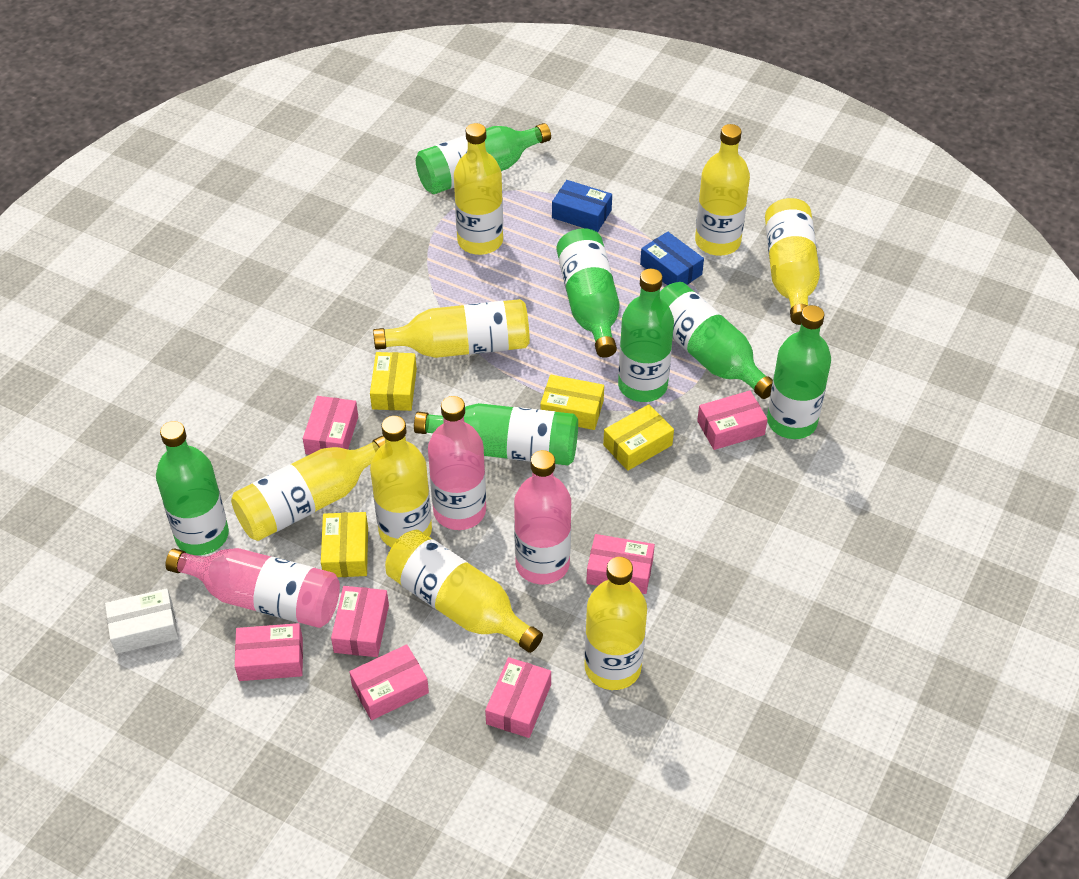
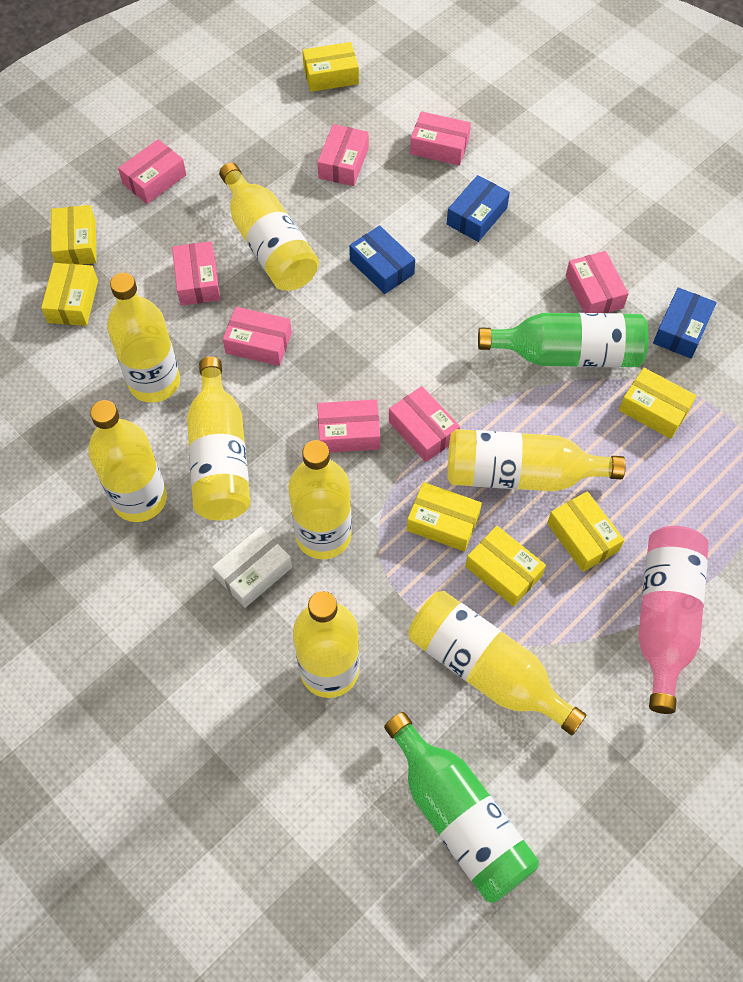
blue box: 2 -> 3
green bottle: 7 -> 2
pink bottle: 3 -> 1
pink box: 7 -> 8
yellow box: 4 -> 7

